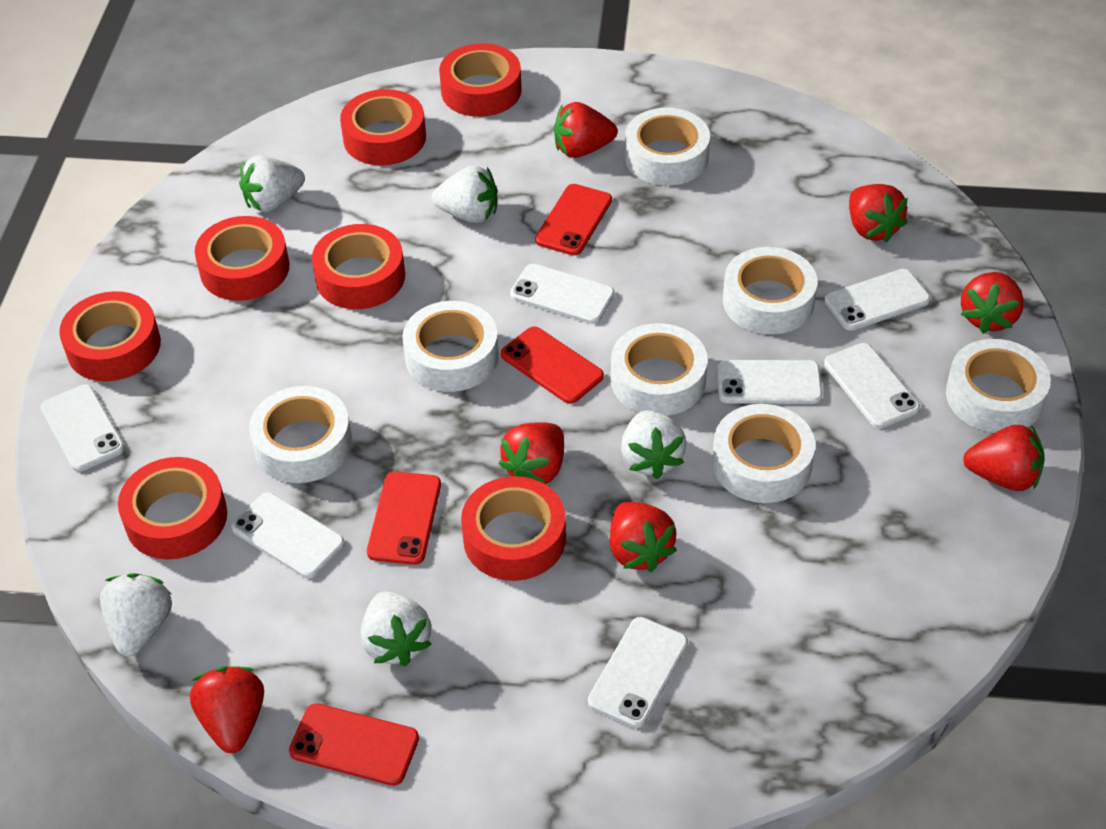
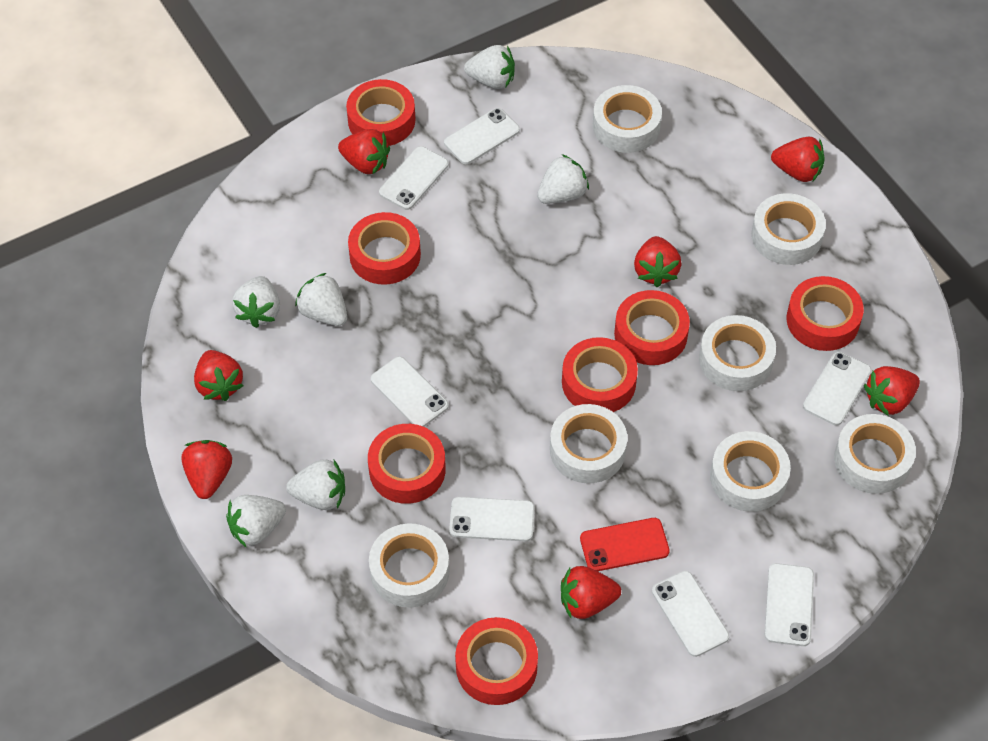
red phone: 4 -> 1
white strawberry: 5 -> 6

